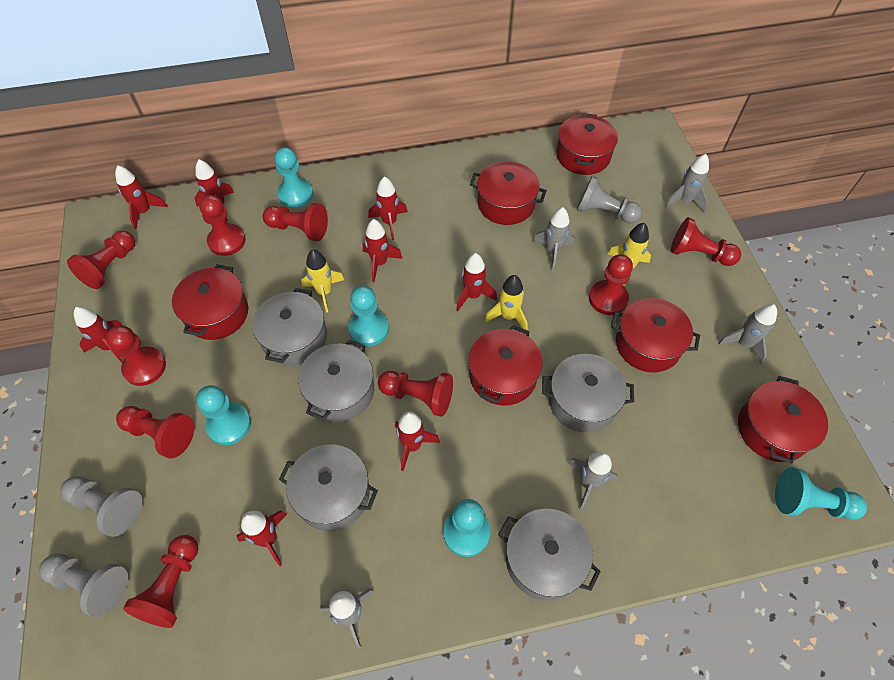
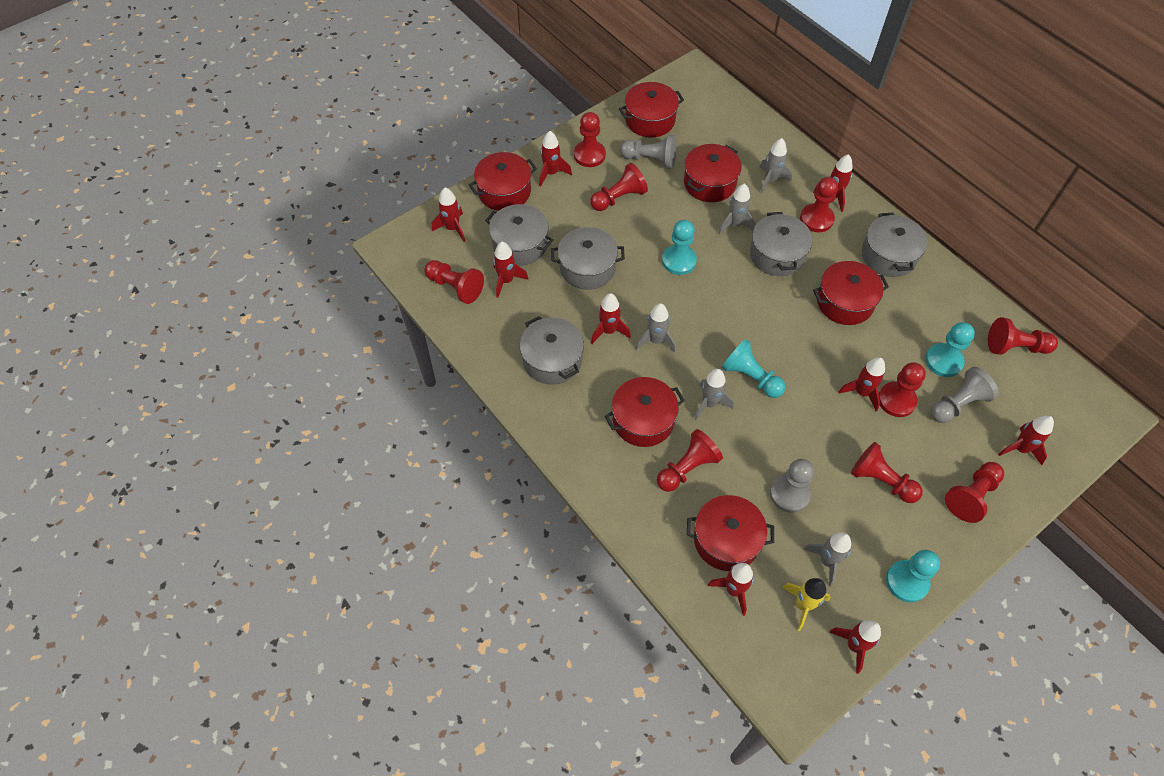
red rocket: 8 -> 9
turquoise pawn: 5 -> 4
yellow rocket: 3 -> 1

